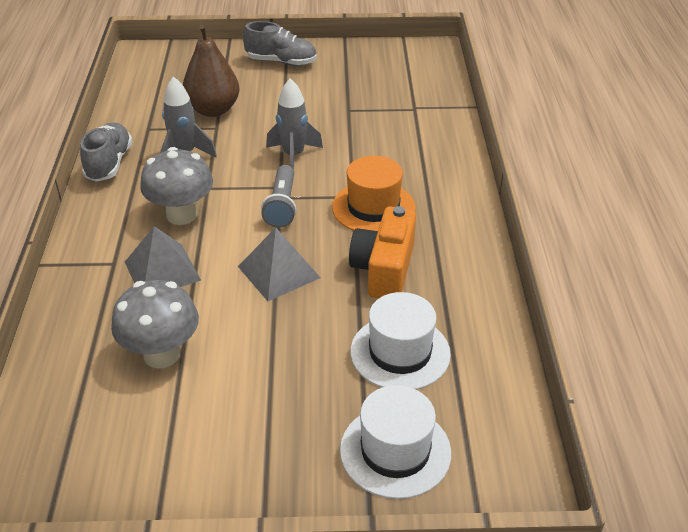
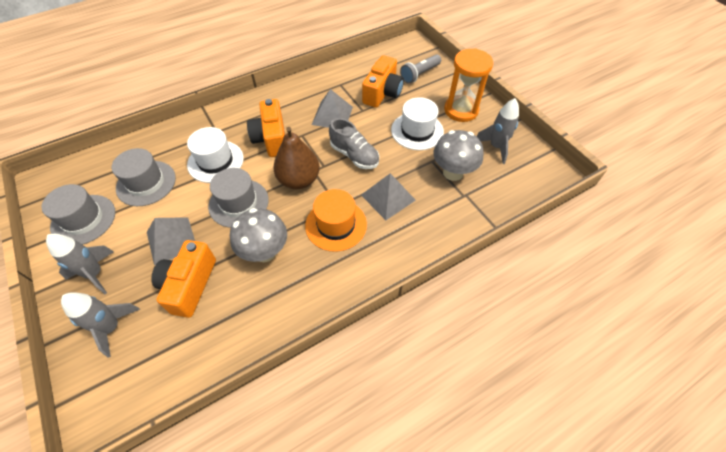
grey hat: 0 -> 3
grey pyramid: 2 -> 3
grey rocket: 2 -> 3
grey shoe: 2 -> 1
orange camera: 1 -> 3
orange hourglass: 0 -> 1

